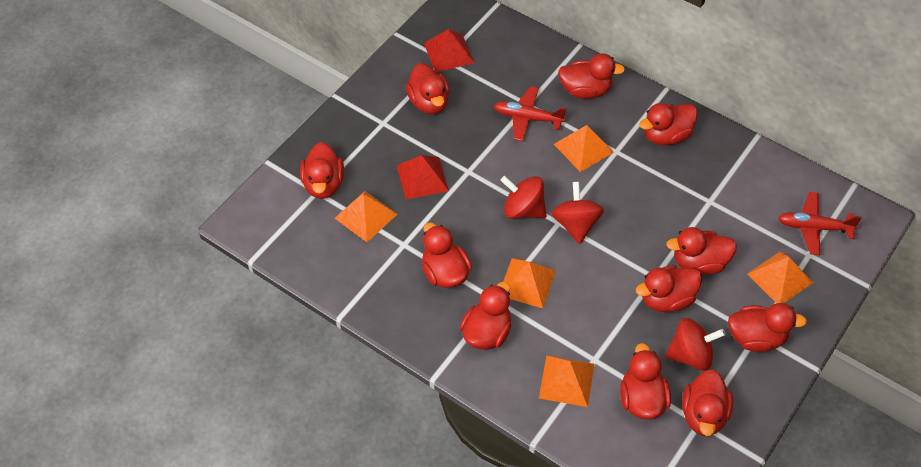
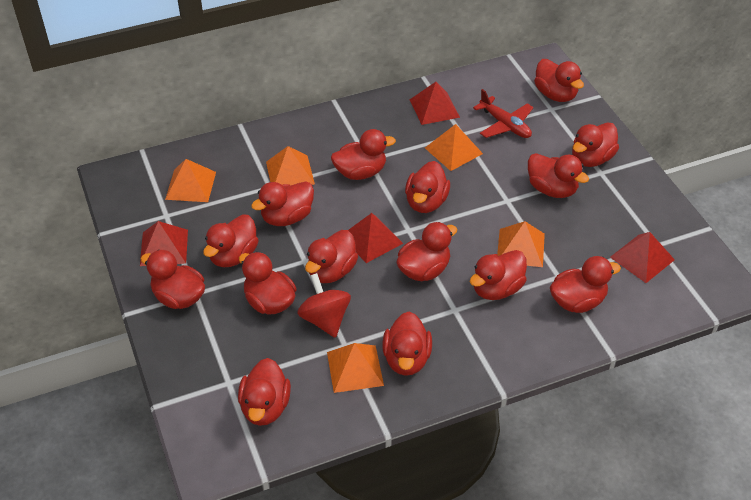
red duck: 11 -> 15
red plane: 2 -> 1
red pyramid: 2 -> 4
red spinning top: 3 -> 1

